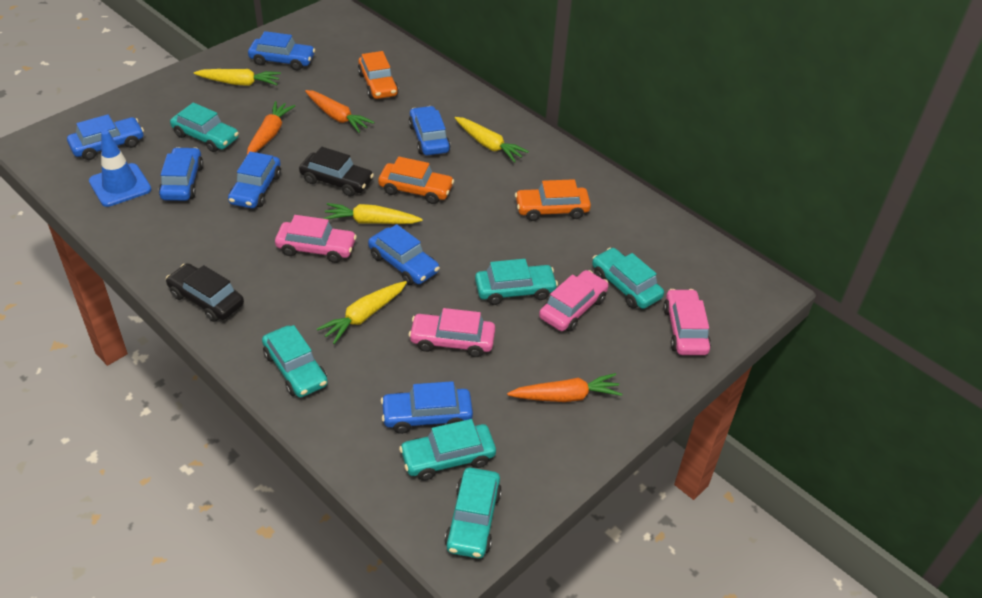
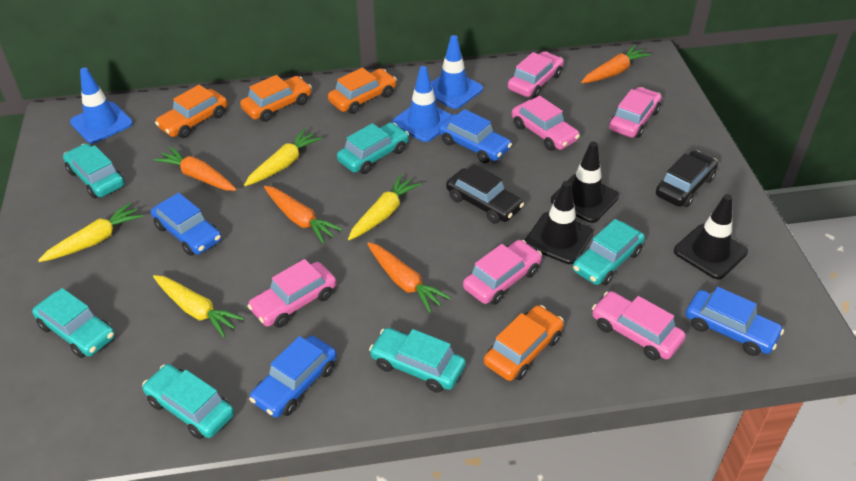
black traffic cone: 0 -> 3
blue car: 7 -> 4
blue traffic cone: 1 -> 3
orange car: 3 -> 4
orange carrot: 3 -> 4
pink car: 4 -> 6

